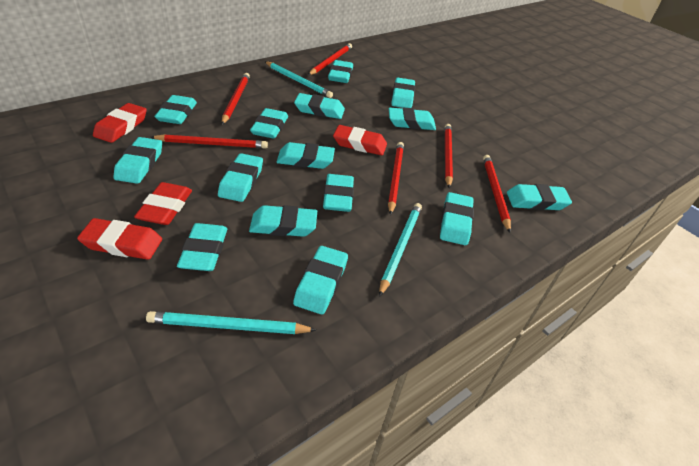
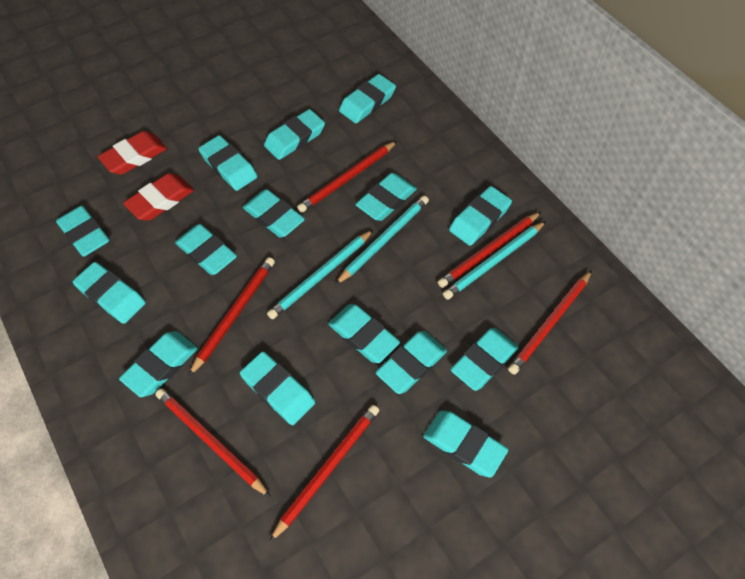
red eraser: 4 -> 2

